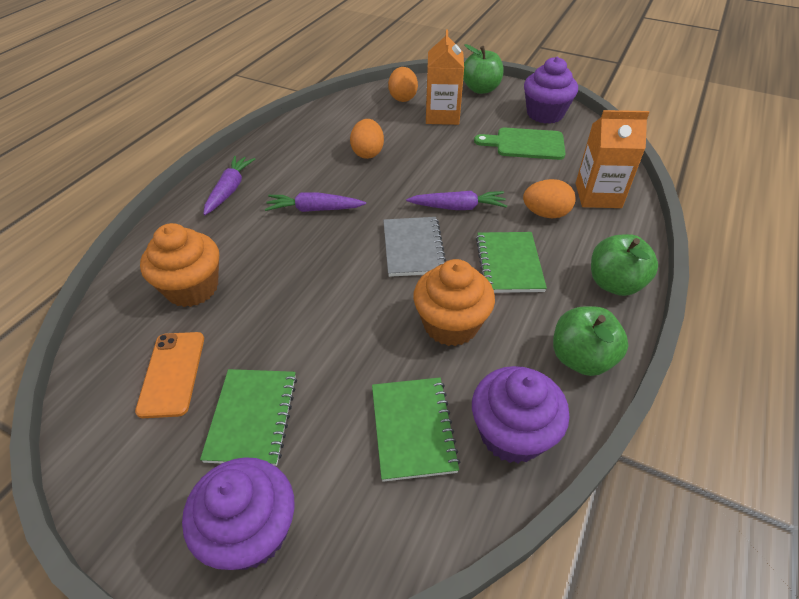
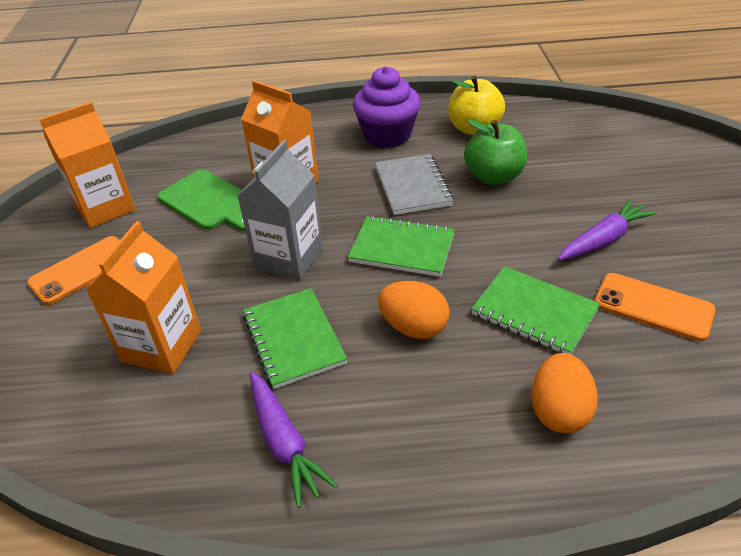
green apple: 3 -> 1
grey carton: 0 -> 1
orange carton: 2 -> 3
orange cupcake: 2 -> 0
orange egg: 3 -> 2
orange phone: 1 -> 2
purple carrot: 3 -> 2
purple cupcake: 3 -> 1
yellow apple: 0 -> 1

